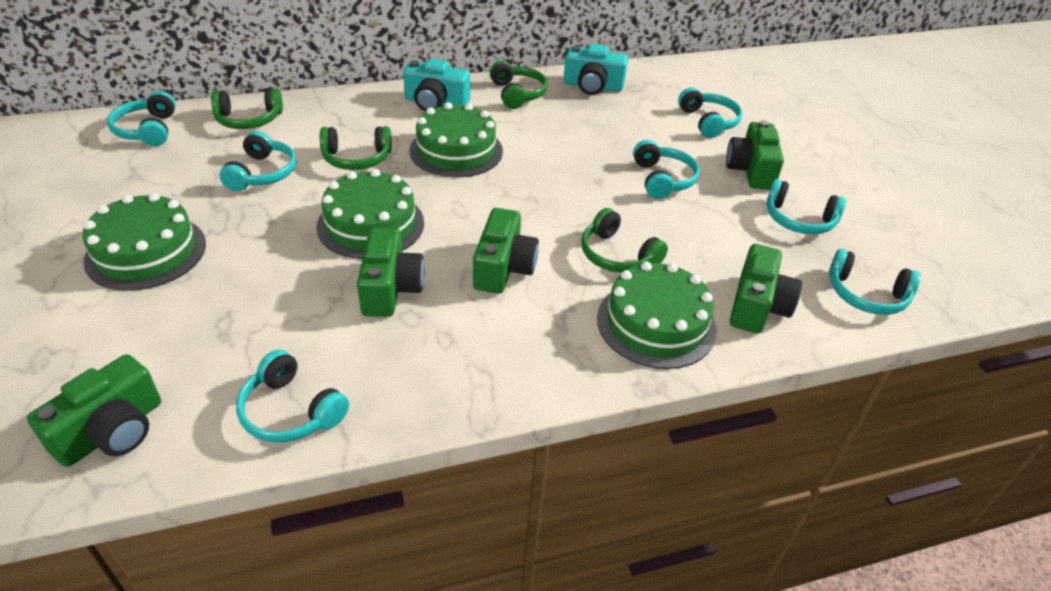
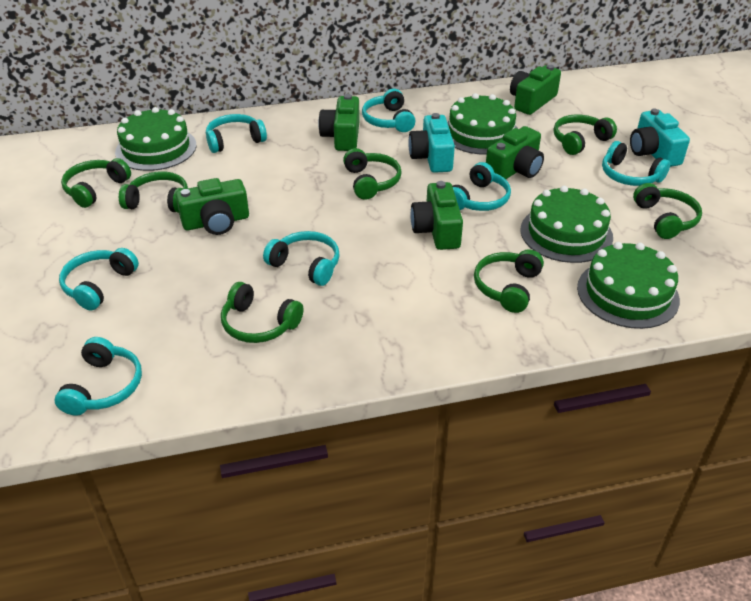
green headphones: 4 -> 7

